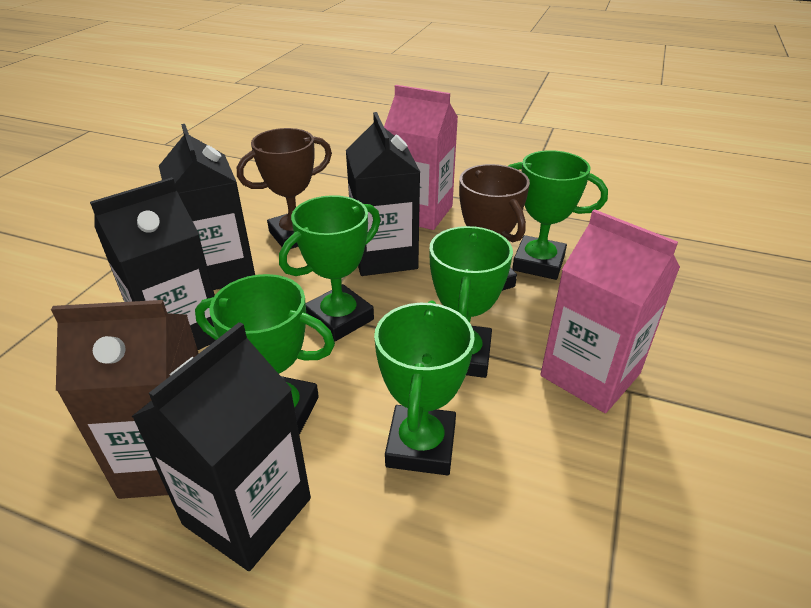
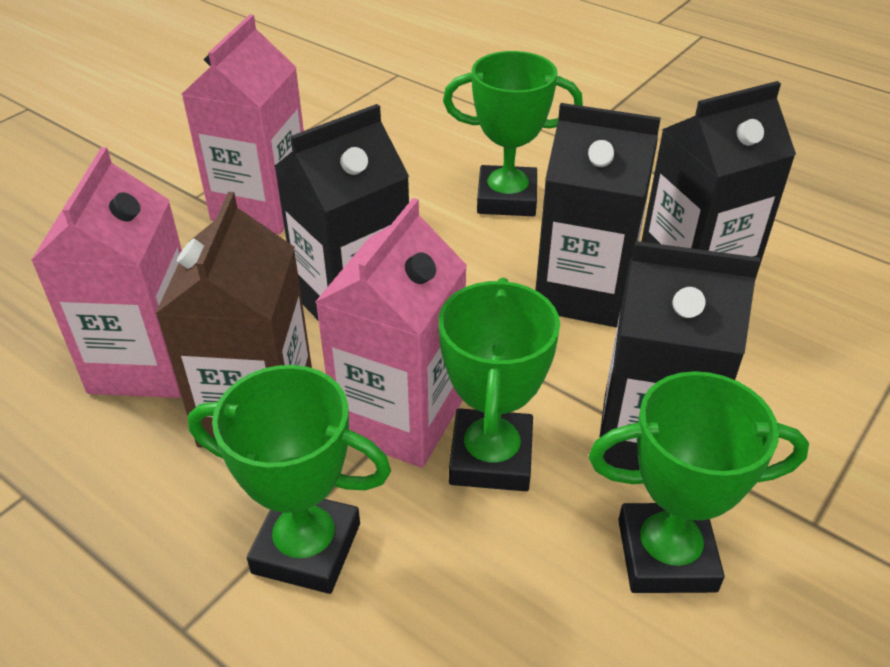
brown trophy: 2 -> 0
green trophy: 5 -> 4
pink carton: 2 -> 3

